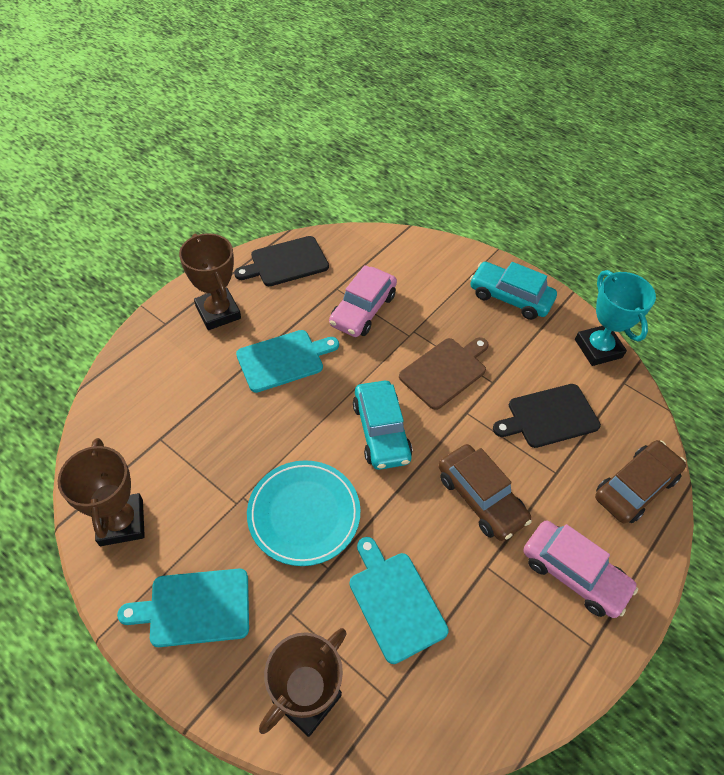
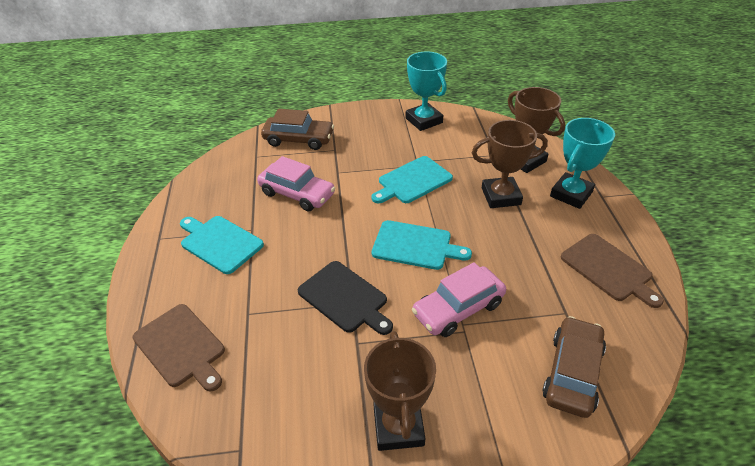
black cutting board: 2 -> 1
brown cutting board: 1 -> 2
turquoise car: 2 -> 0
turquoise plate: 1 -> 0
turquoise trophy: 1 -> 2

